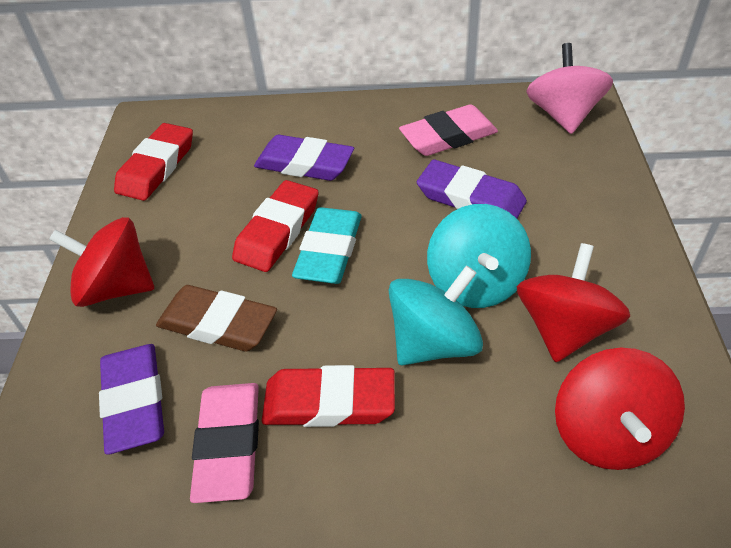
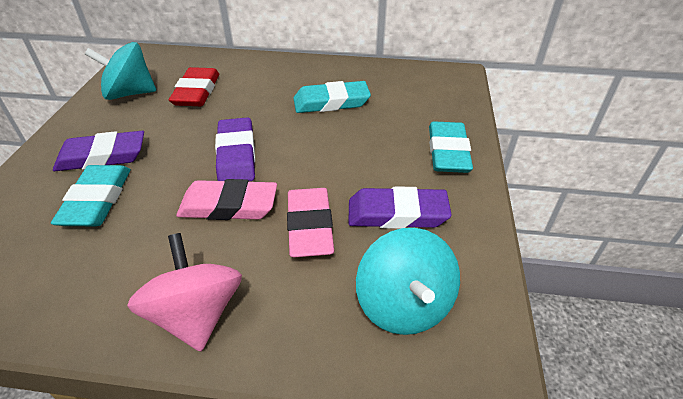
brown eraser: 1 -> 0
red eraser: 3 -> 1
red spinning top: 3 -> 0
turquoise eraser: 1 -> 3

